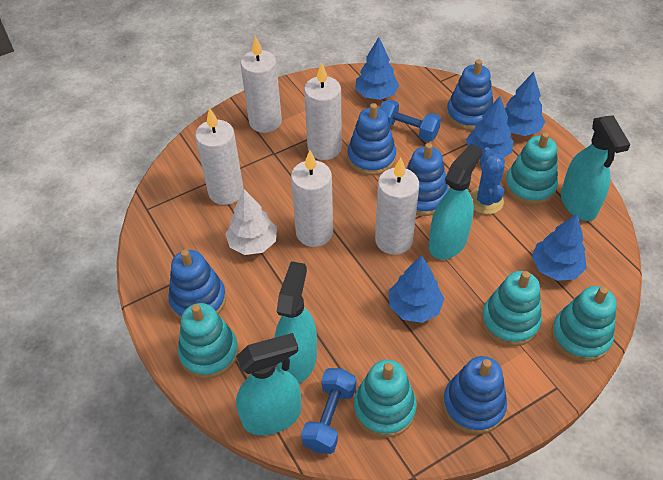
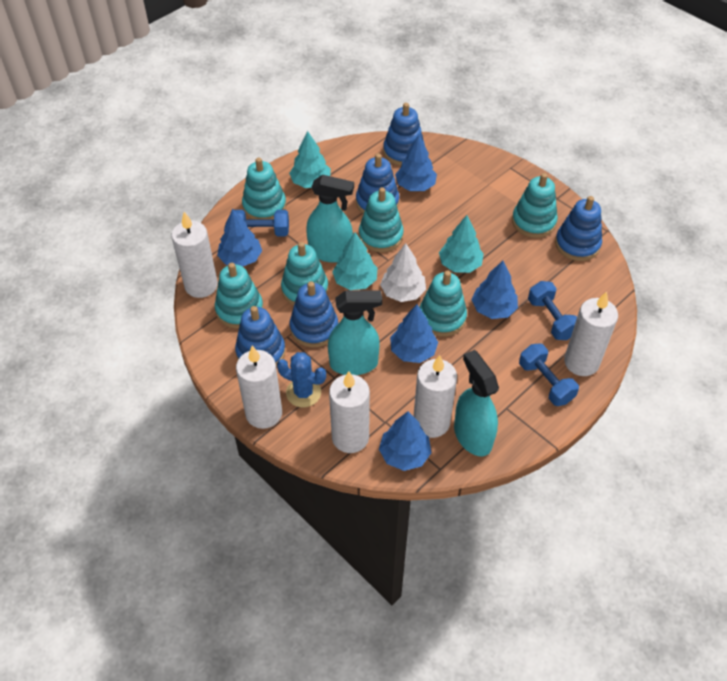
blue dumbbell: 2 -> 3
turquoise spray bottle: 4 -> 3
turquoise stacking toy: 5 -> 6
turquoise tree: 0 -> 3

